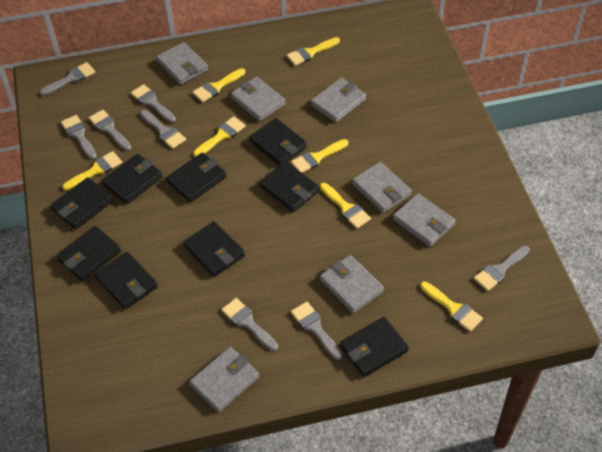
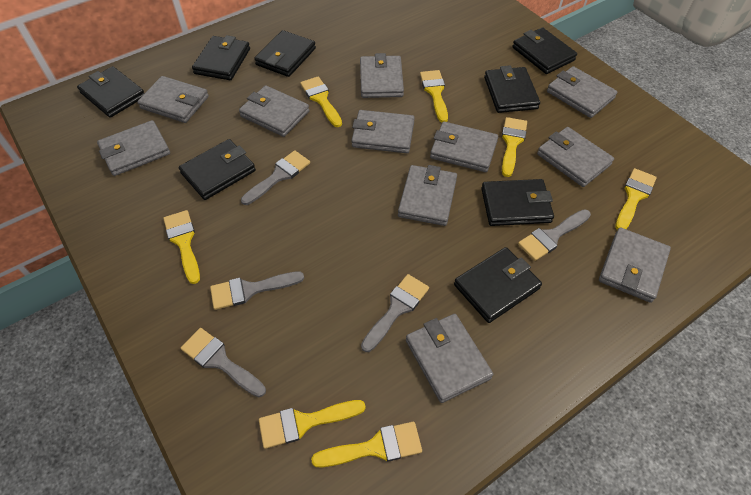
black wallet: 9 -> 8
grey brush: 8 -> 5
grey wallet: 7 -> 11

